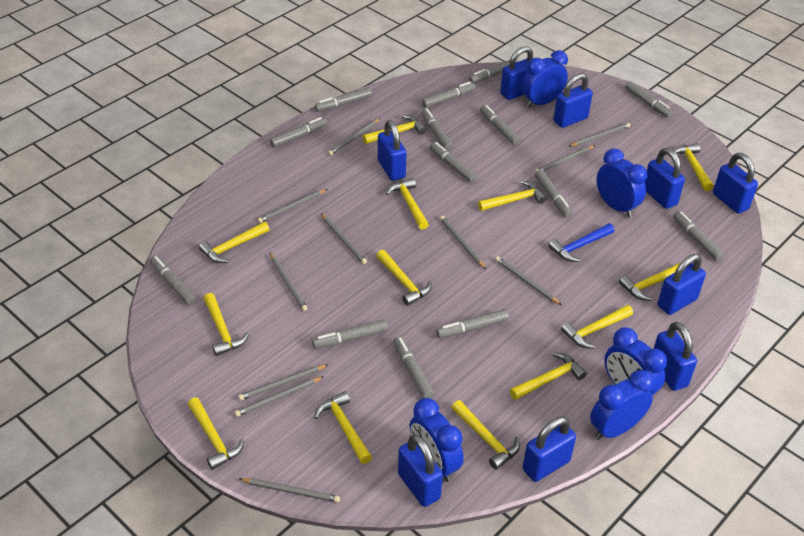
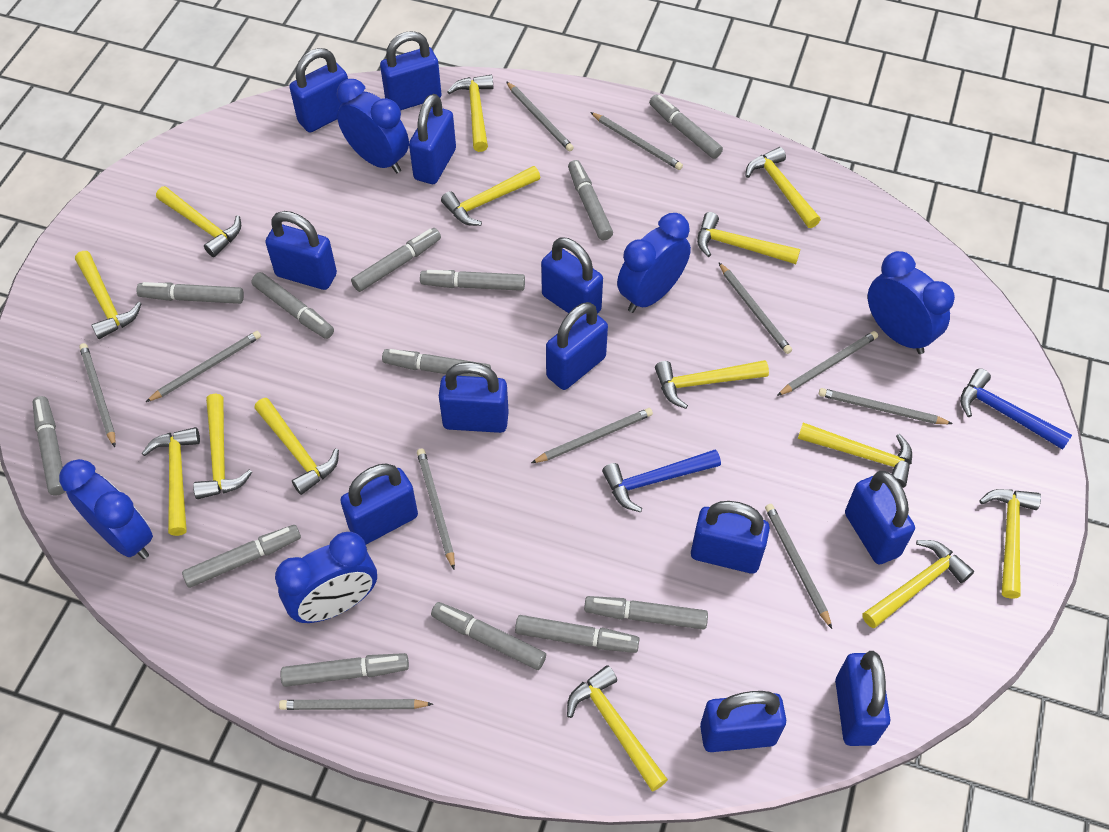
blue hammer: 1 -> 2
blue padlock: 9 -> 12
grey marker: 14 -> 13
yellow hammer: 13 -> 14

